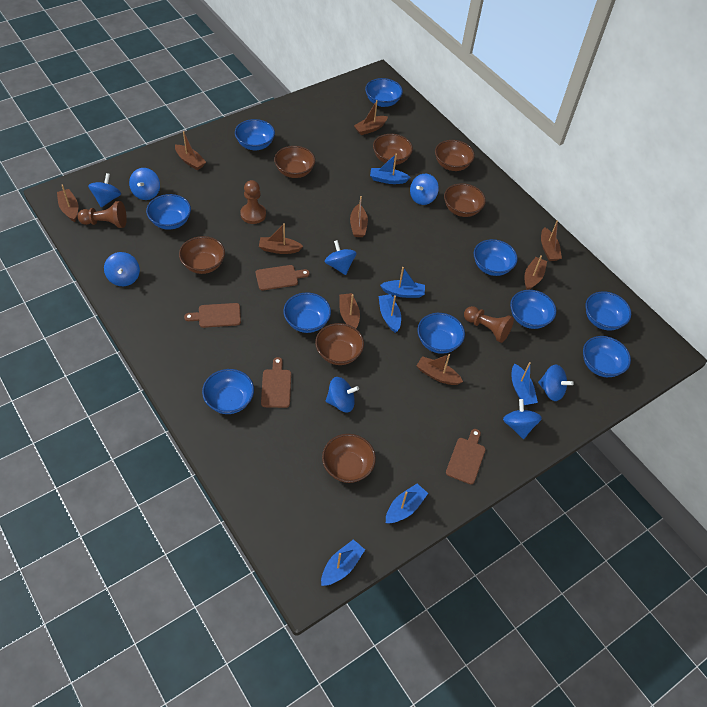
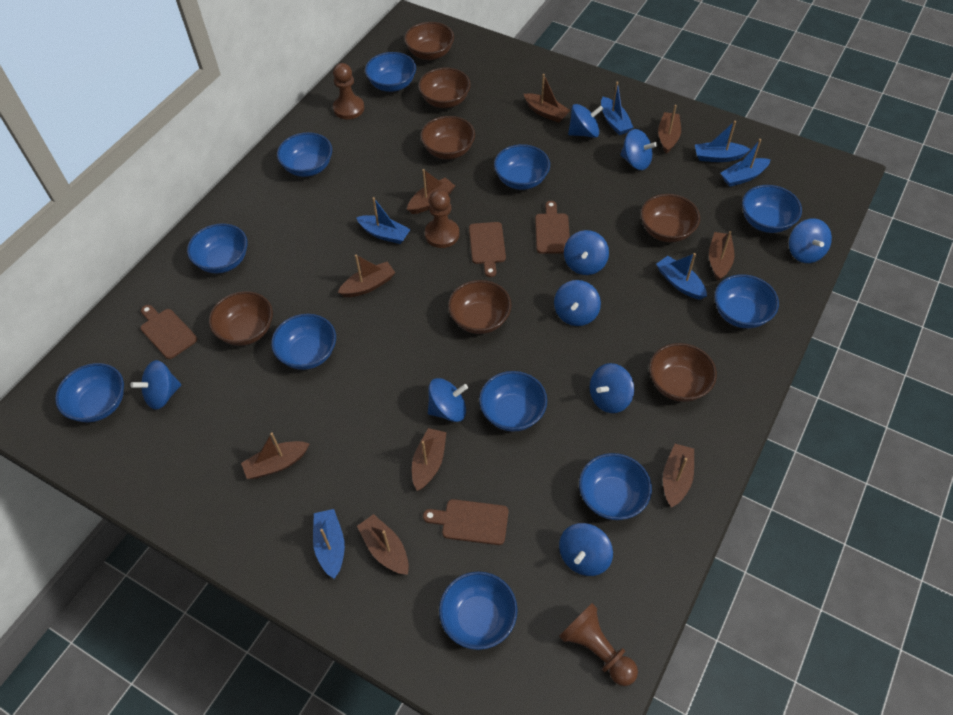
blue bowl: 10 -> 11
blue spinning top: 8 -> 9

